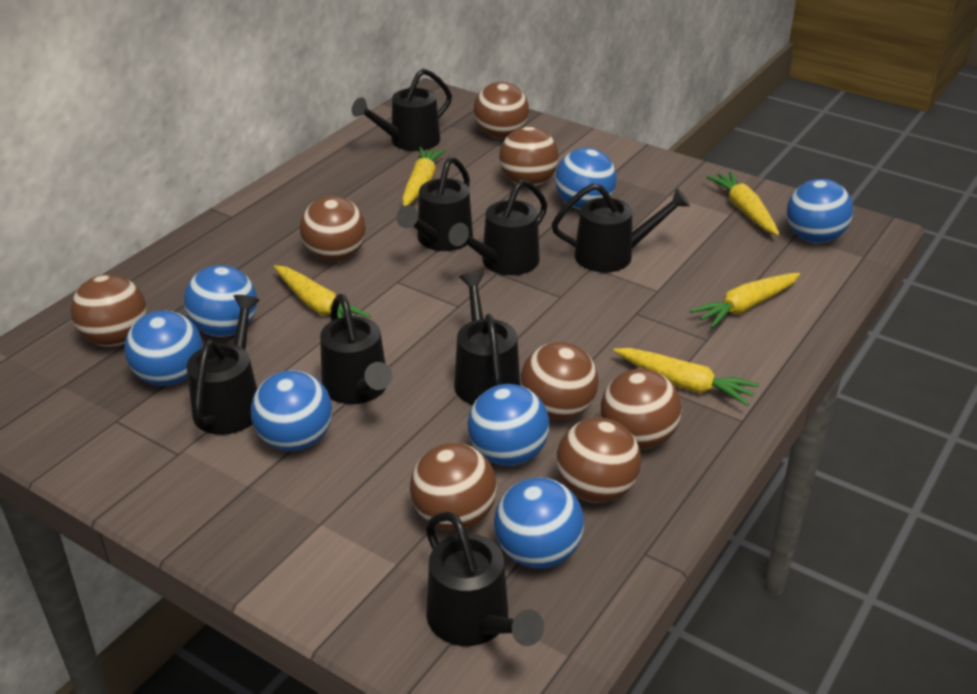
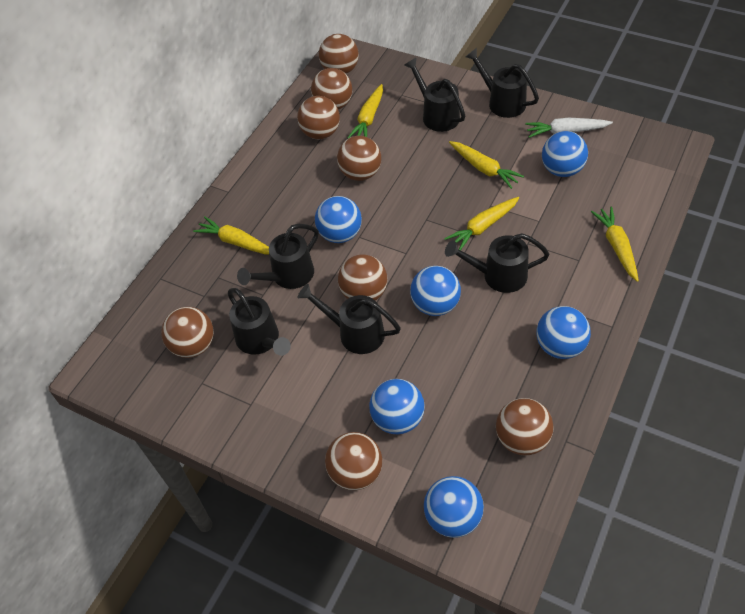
black watering can: 8 -> 6
blue ball: 7 -> 6
white carrot: 0 -> 1

